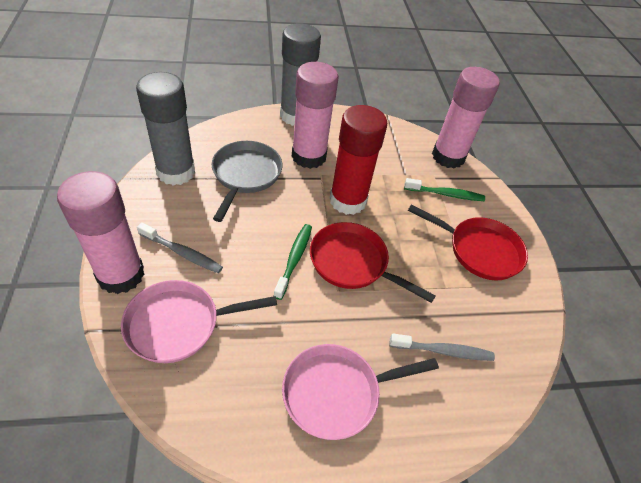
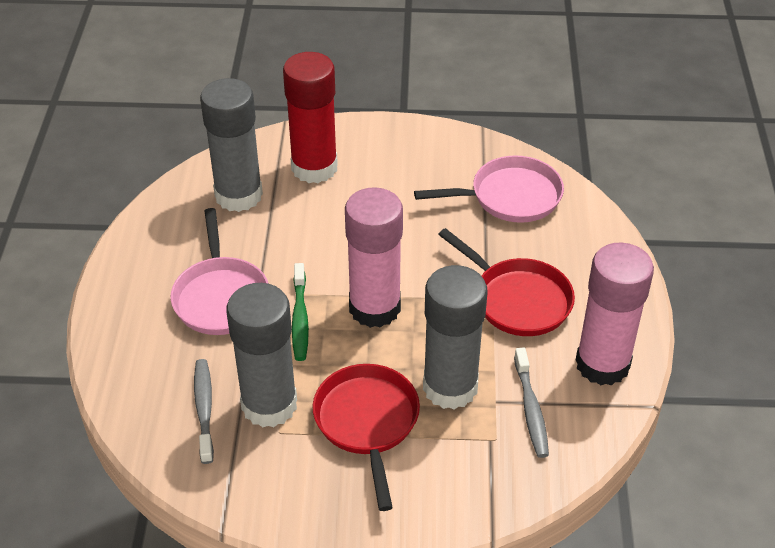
green toothbrush: 2 -> 1
grey glue stick: 2 -> 3
grey pan: 1 -> 0
pink glue stick: 3 -> 2

